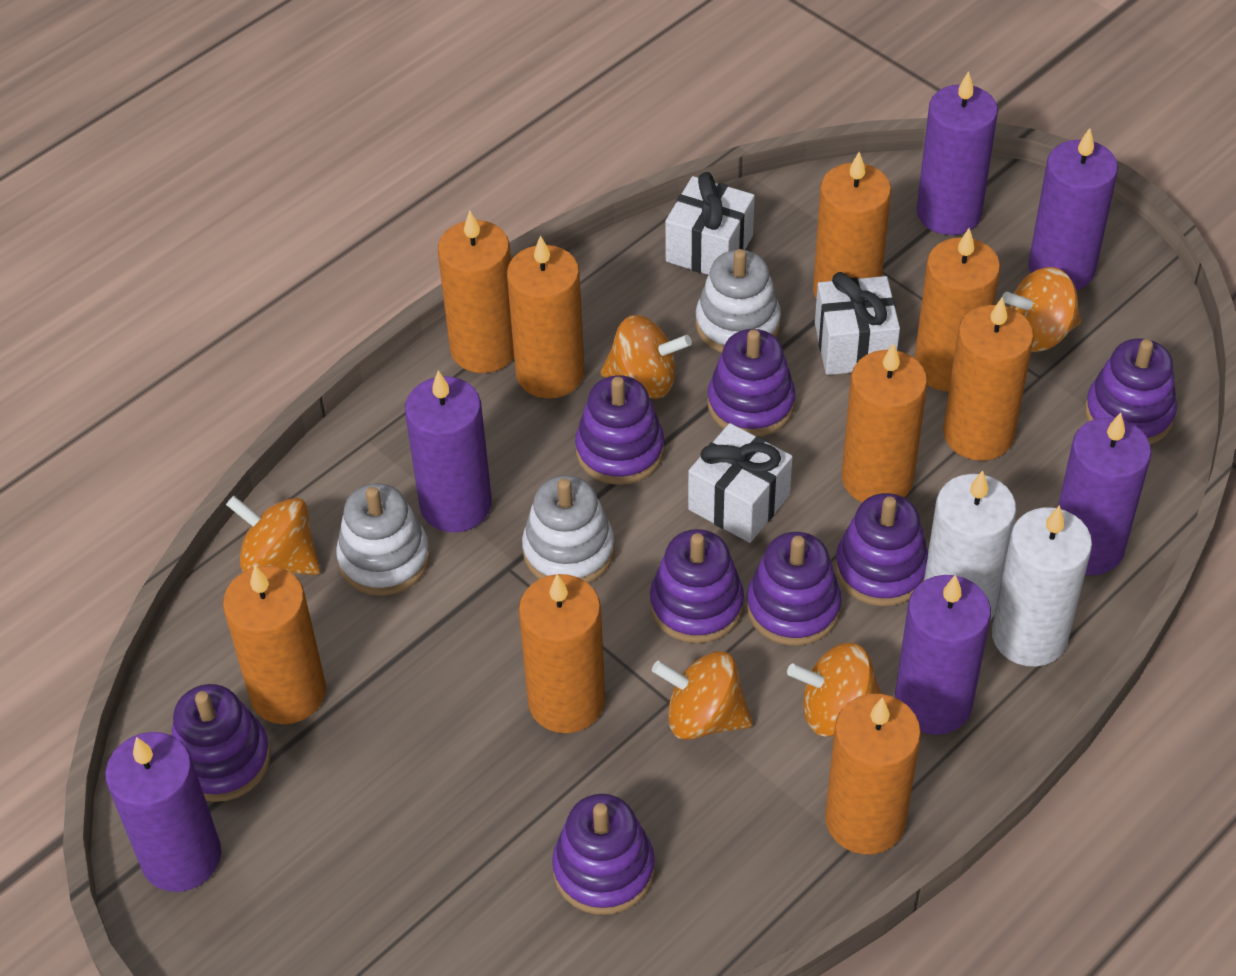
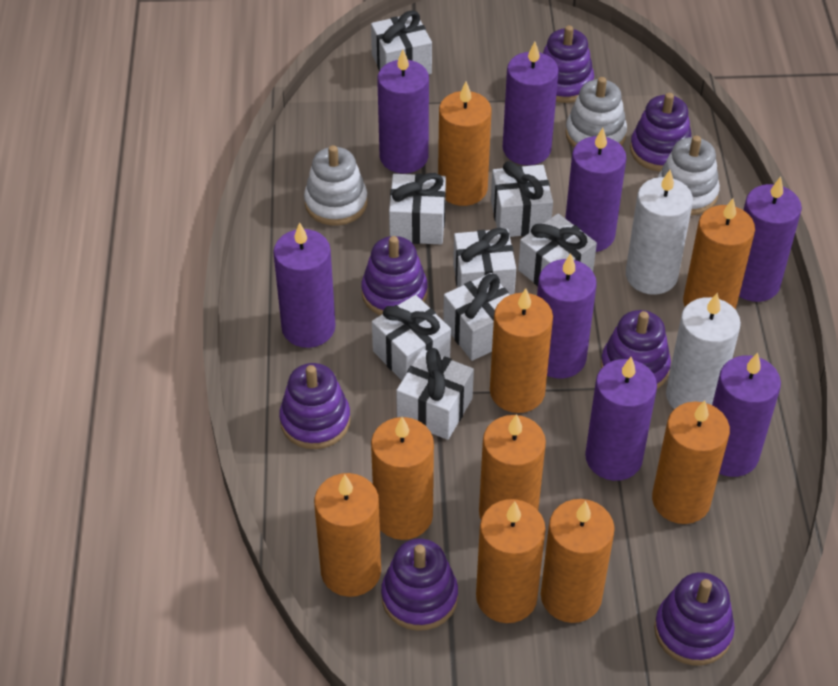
orange spinning top: 5 -> 0
purple candle: 6 -> 8
purple stacking toy: 8 -> 7
white gift: 3 -> 8

